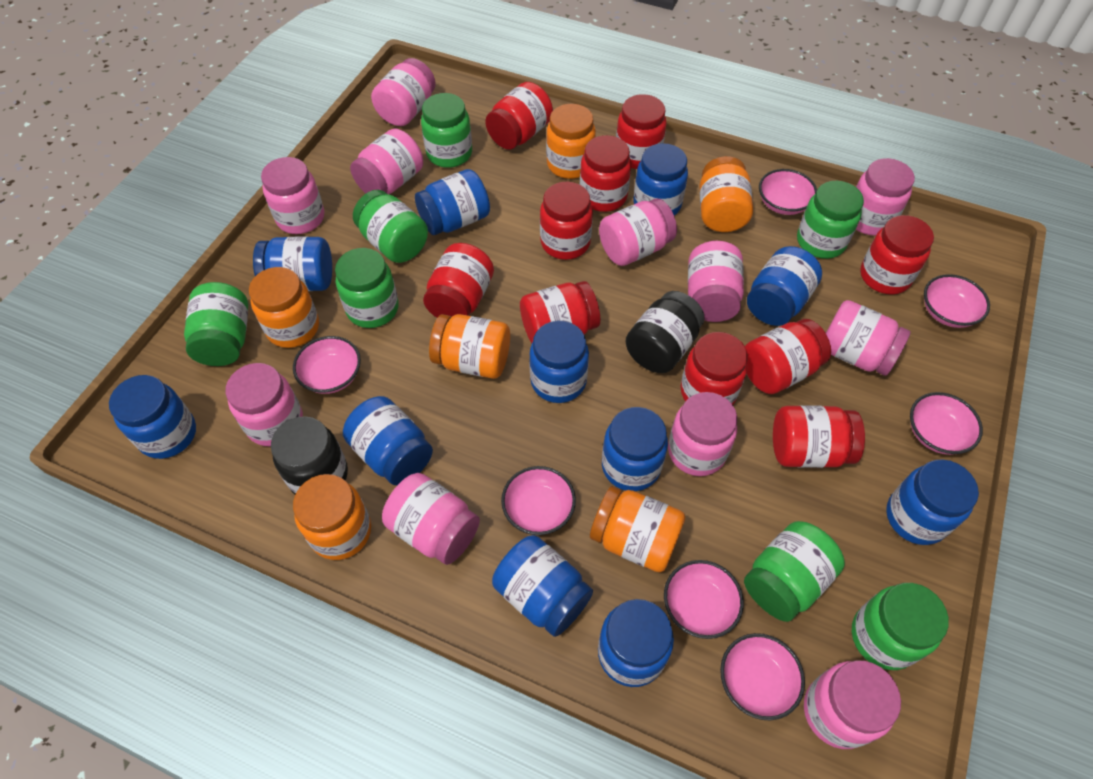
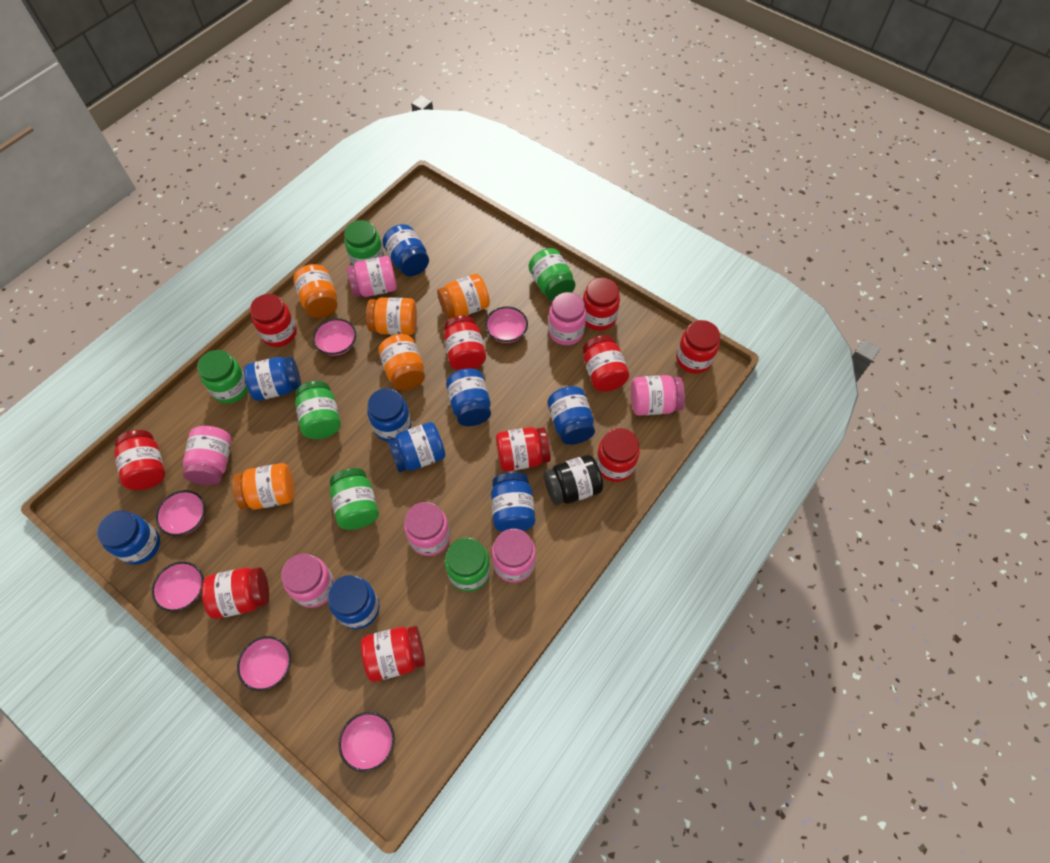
black jar: 2 -> 1
blue jar: 11 -> 9
green jar: 7 -> 6
orange jar: 6 -> 5
pink bowl: 7 -> 6
pink jar: 11 -> 7

